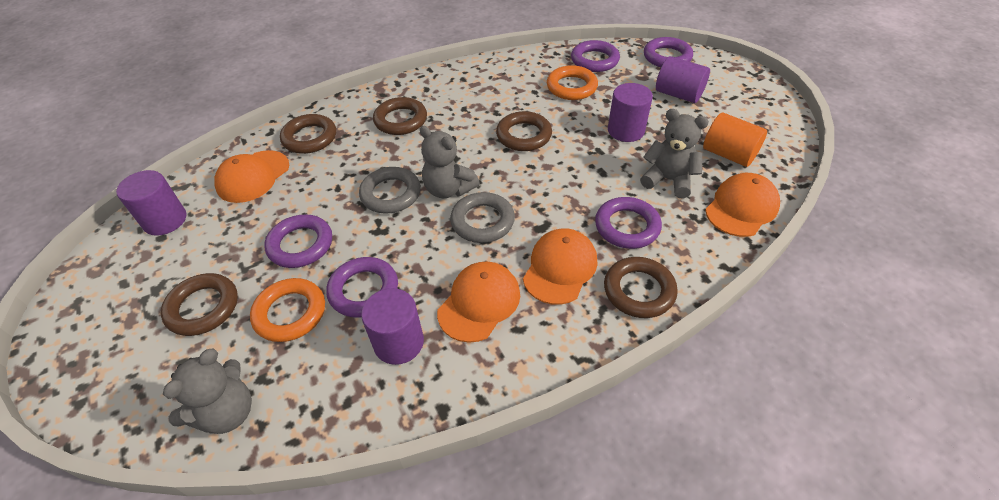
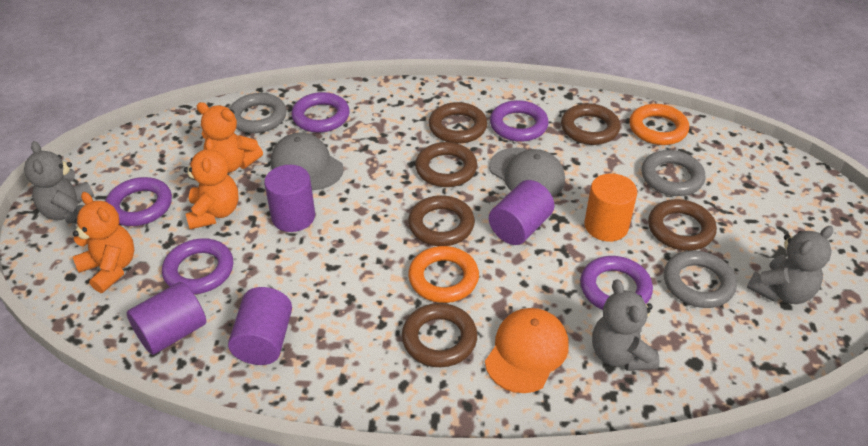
brown ring: 5 -> 6
grey cap: 0 -> 2
grey ring: 2 -> 3
orange cap: 4 -> 1
orange teddy bear: 0 -> 3

